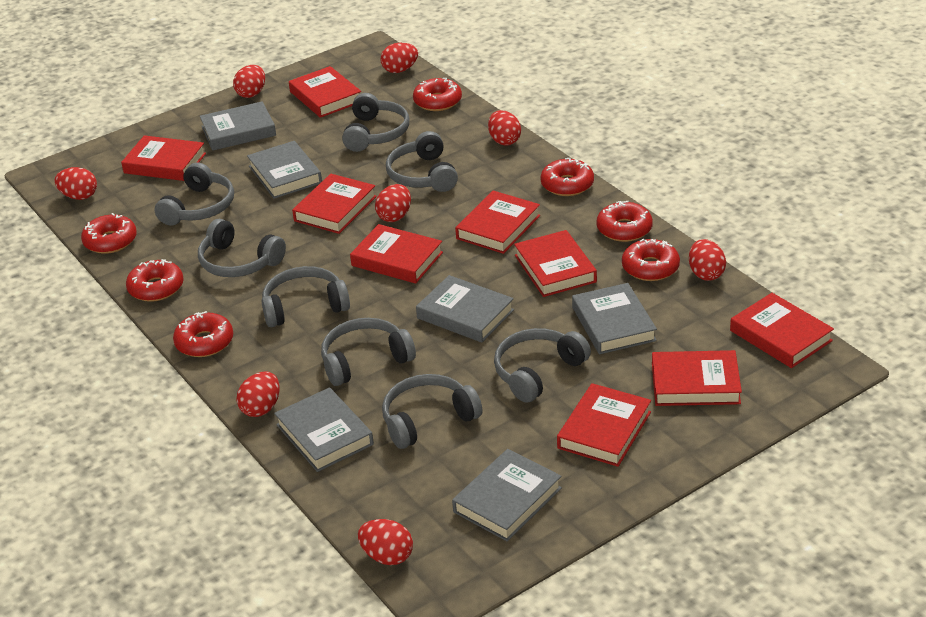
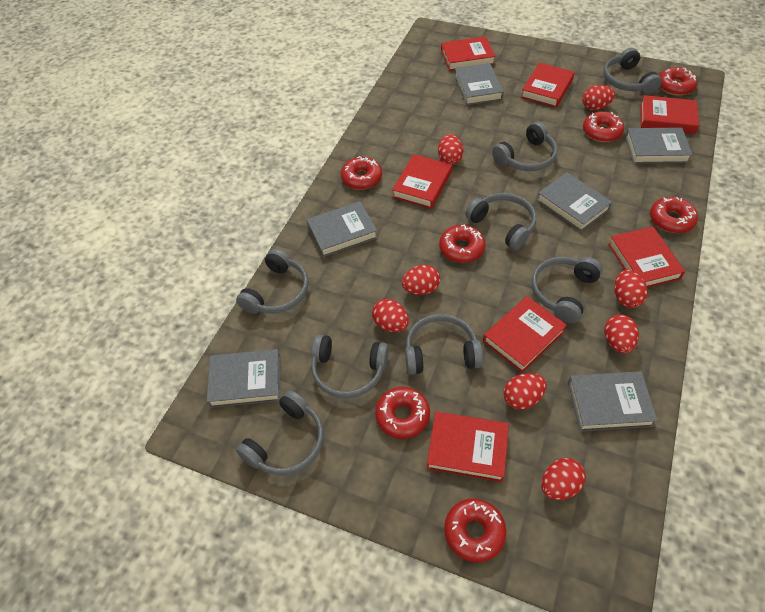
red book: 9 -> 7

